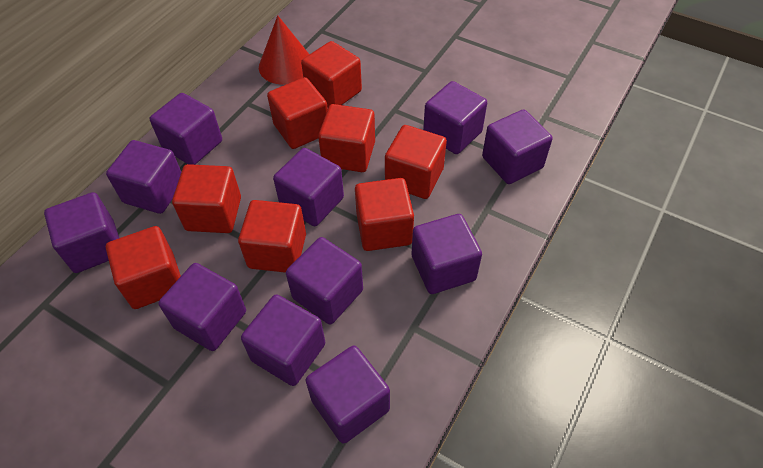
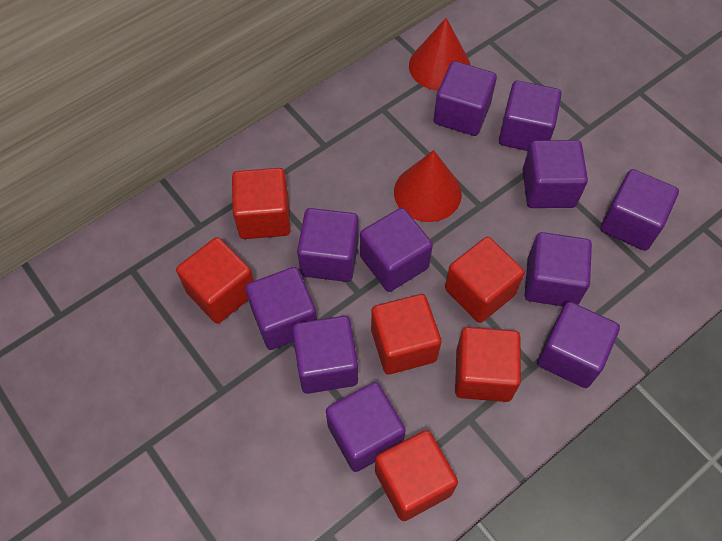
red cone: 1 -> 2
red cube: 8 -> 6

